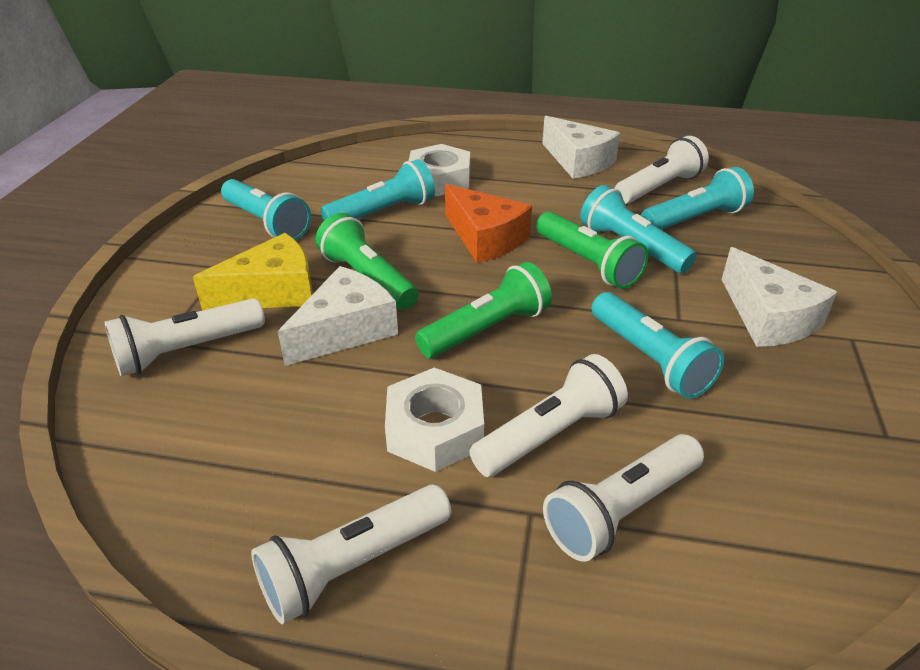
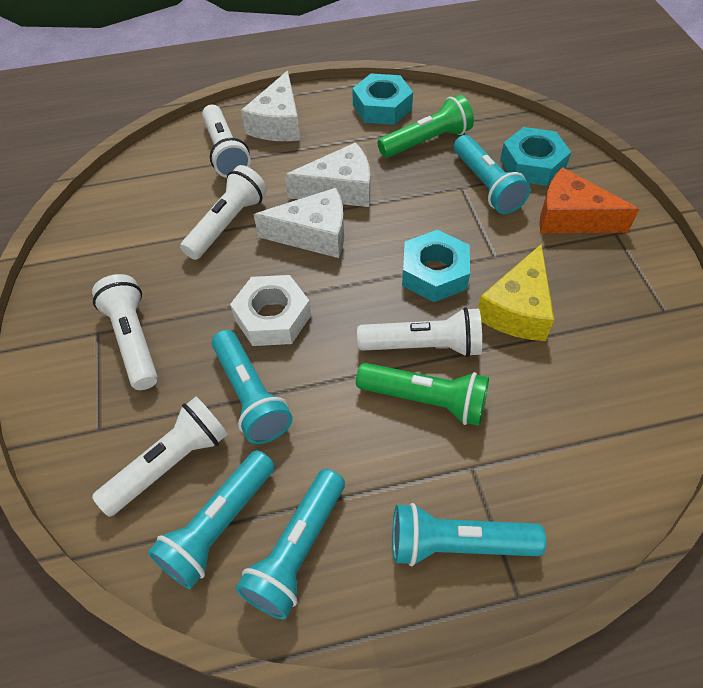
green flashlight: 3 -> 2
turquoise nut: 0 -> 3
white nut: 2 -> 1

